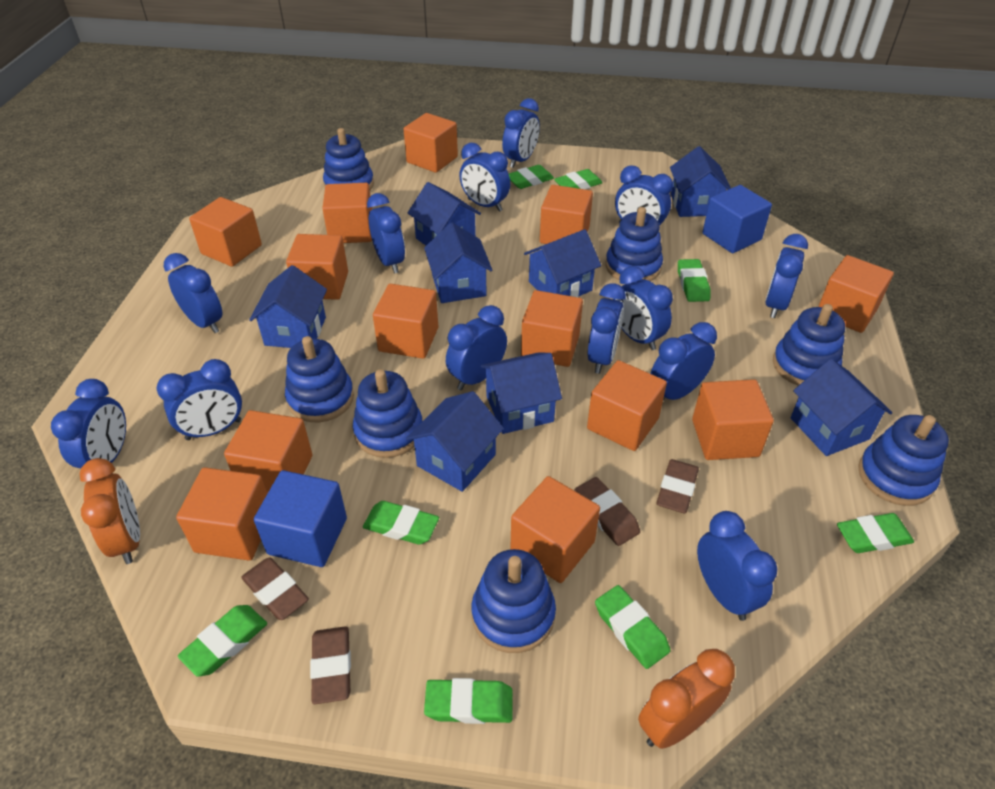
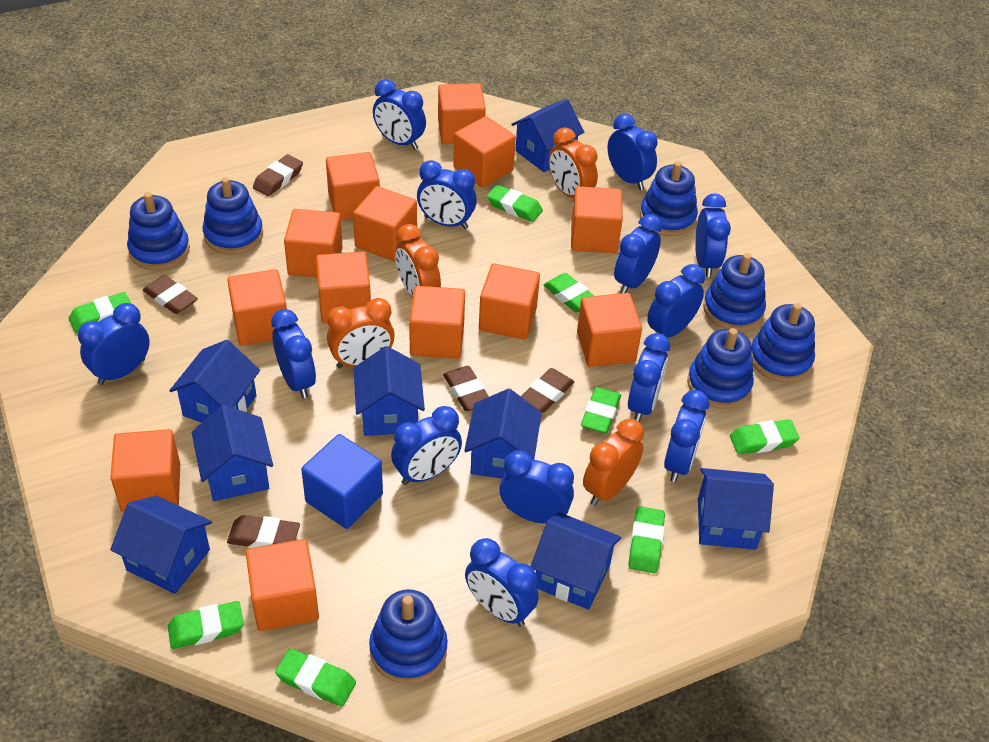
blue cube: 2 -> 1
brown eraser: 4 -> 5
orange clock: 2 -> 4

